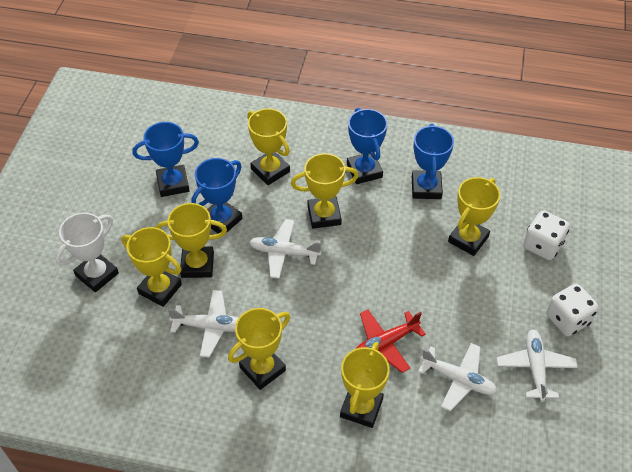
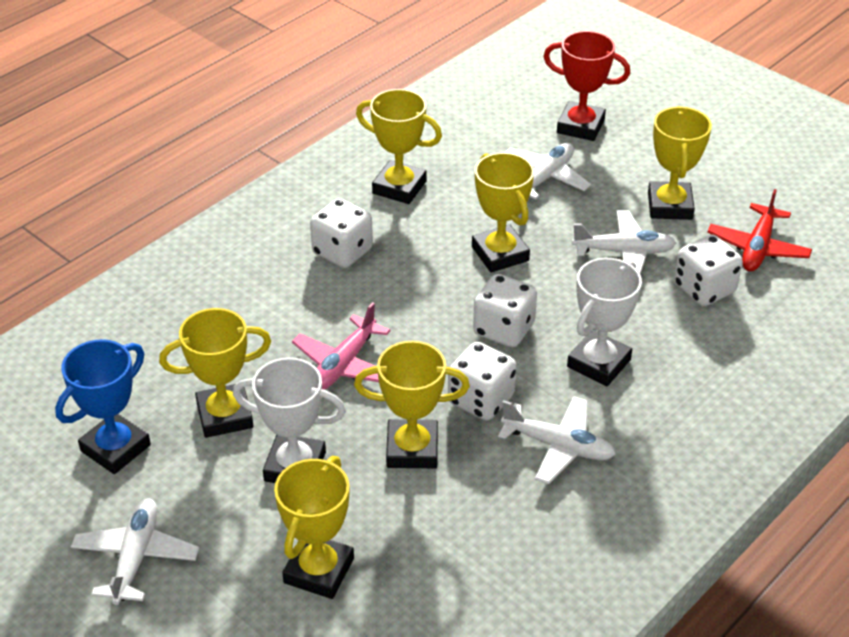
blue trophy: 4 -> 1
pink plane: 0 -> 1
red trophy: 0 -> 1
white dice: 2 -> 4
white trophy: 1 -> 2
yellow trophy: 7 -> 6

